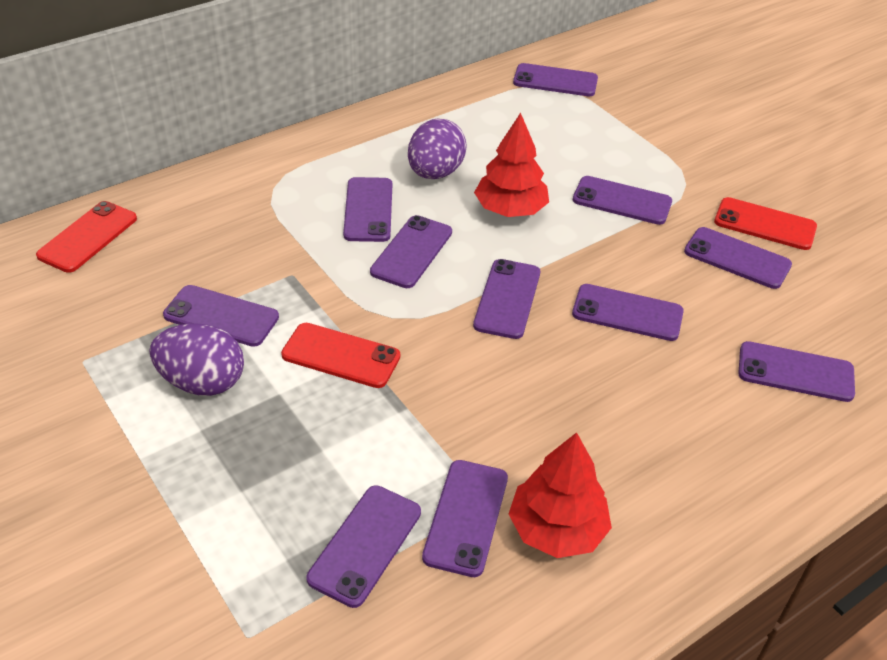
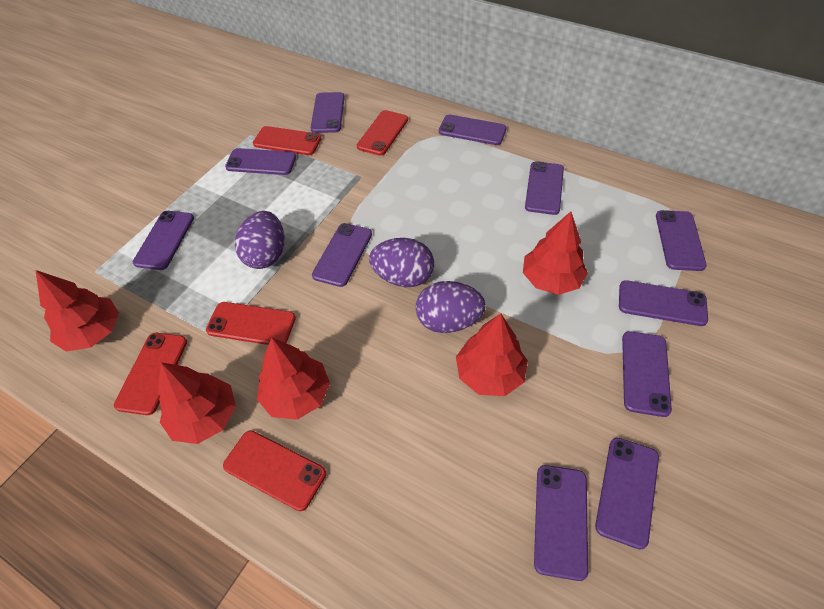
purple egg: 2 -> 3
red phone: 3 -> 5
red tree: 2 -> 5

